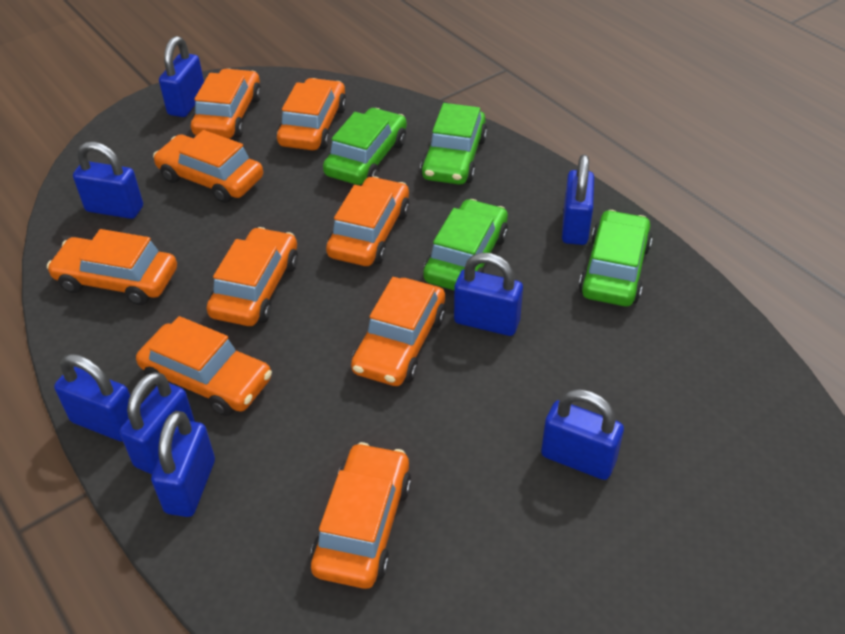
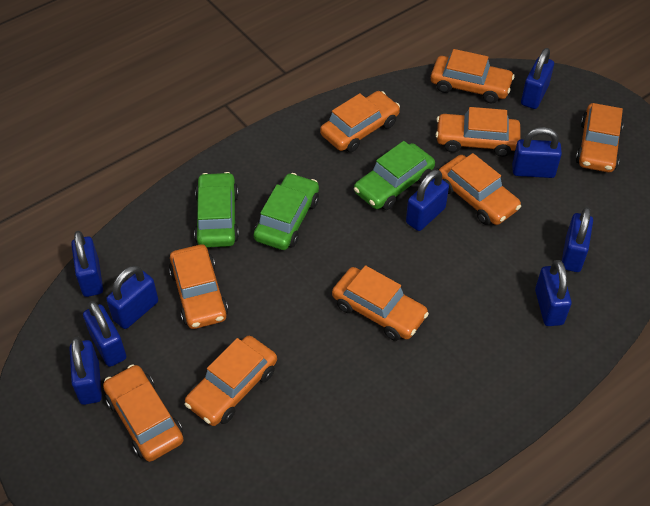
blue padlock: 8 -> 9
green car: 4 -> 3

